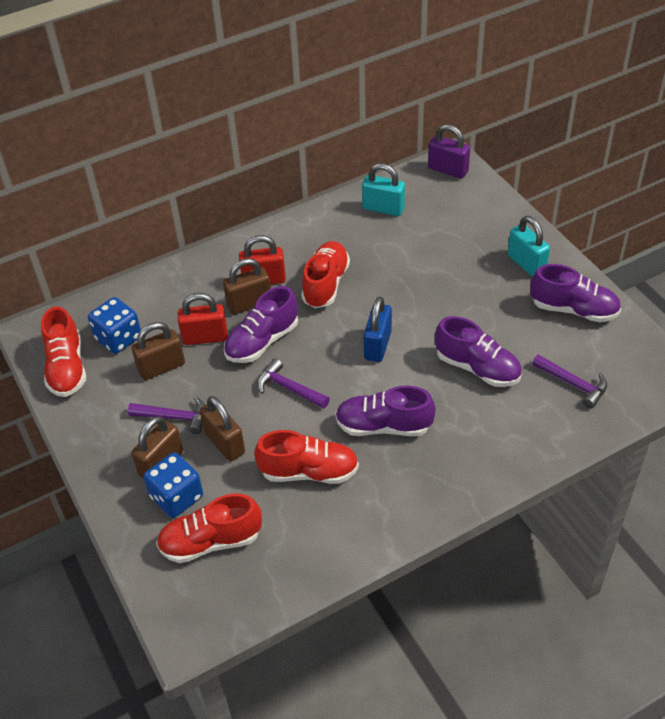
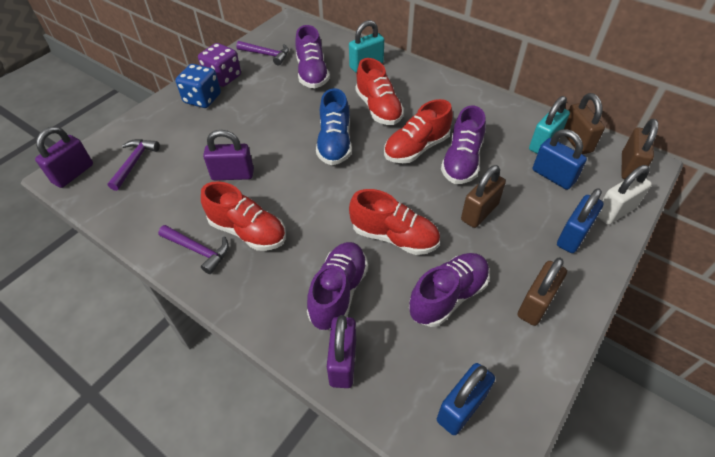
blue dice: 2 -> 1
blue padlock: 1 -> 3
blue shoe: 0 -> 1
purple dice: 0 -> 1
purple padlock: 1 -> 3
red padlock: 2 -> 0
white padlock: 0 -> 1

